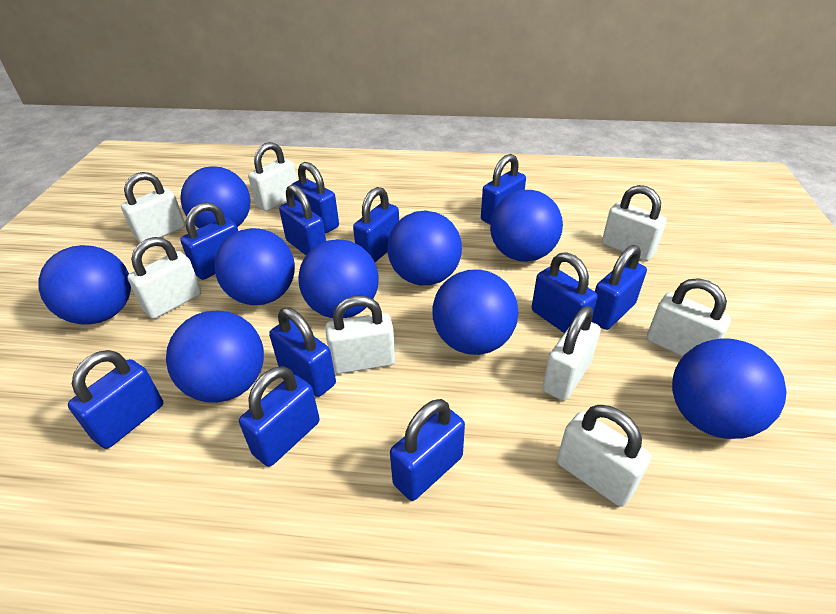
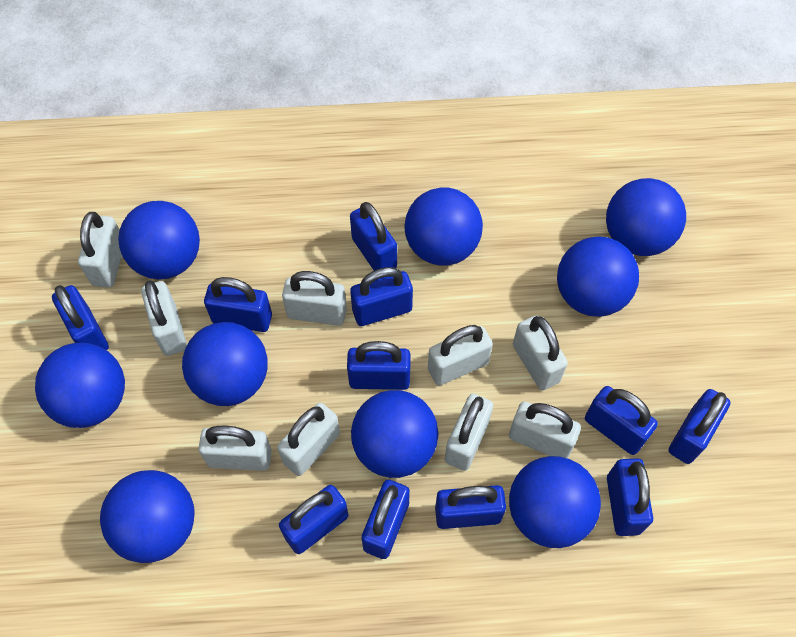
white padlock: 8 -> 9

